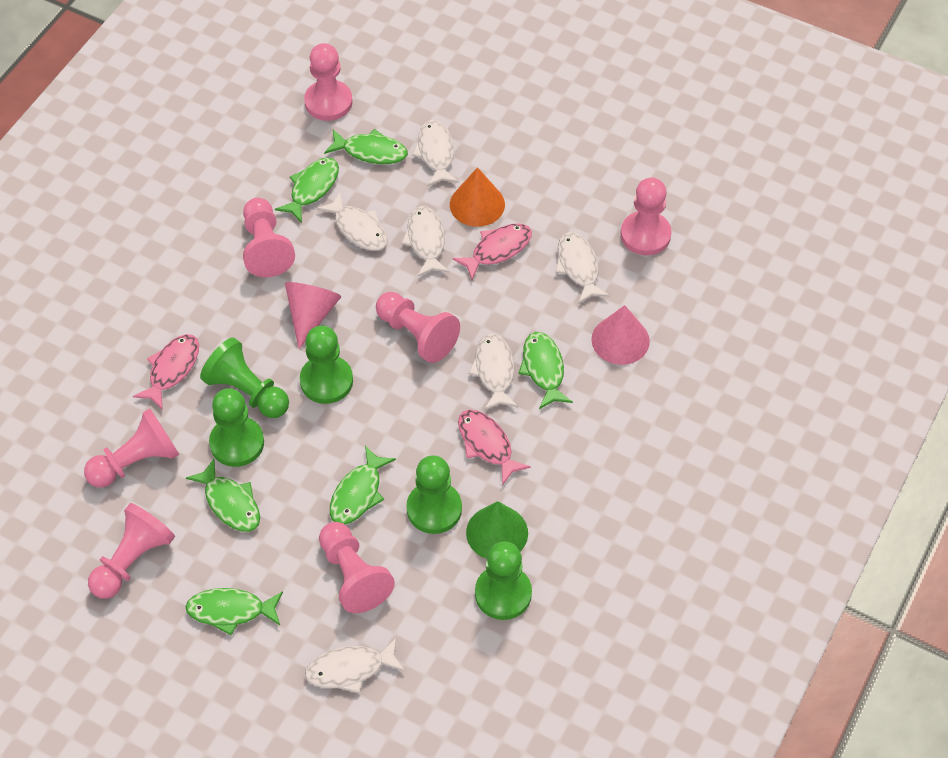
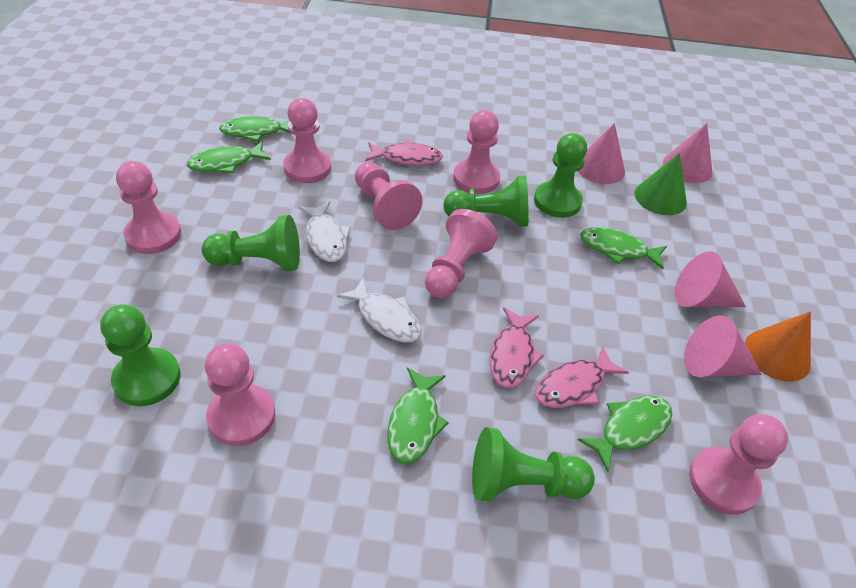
green fish: 6 -> 5
pink cone: 2 -> 4
white fish: 6 -> 2

